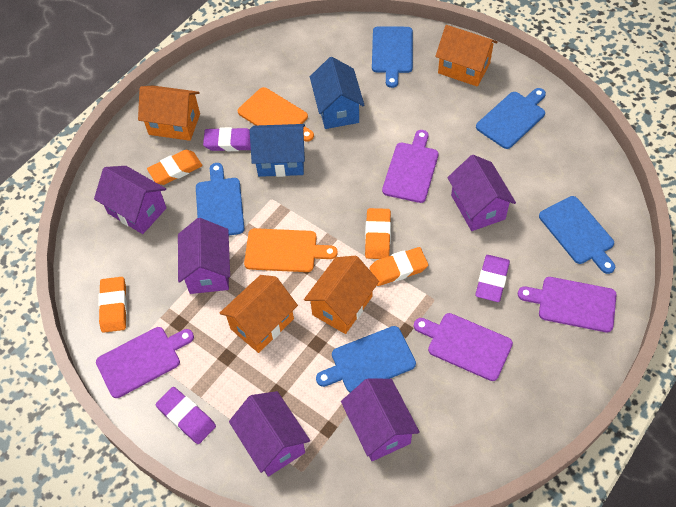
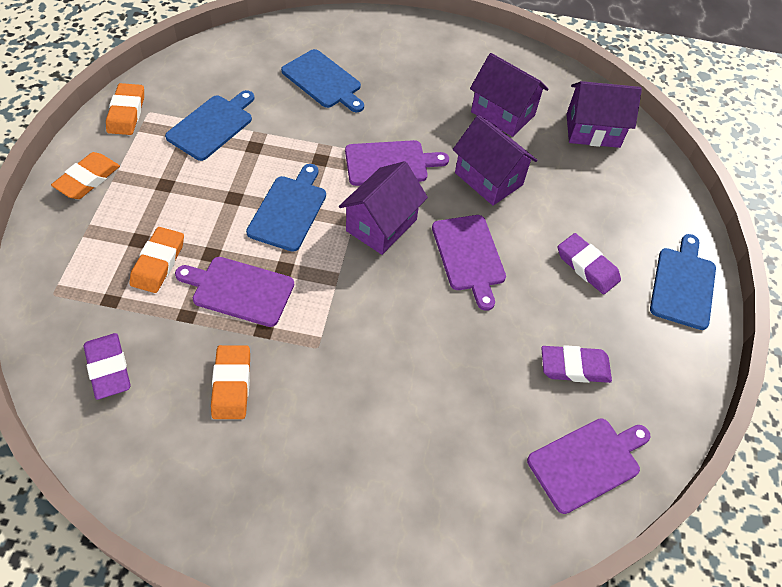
blue cutting board: 5 -> 4
blue house: 2 -> 0
orange cutting board: 2 -> 0
orange house: 4 -> 0
purple house: 5 -> 4

